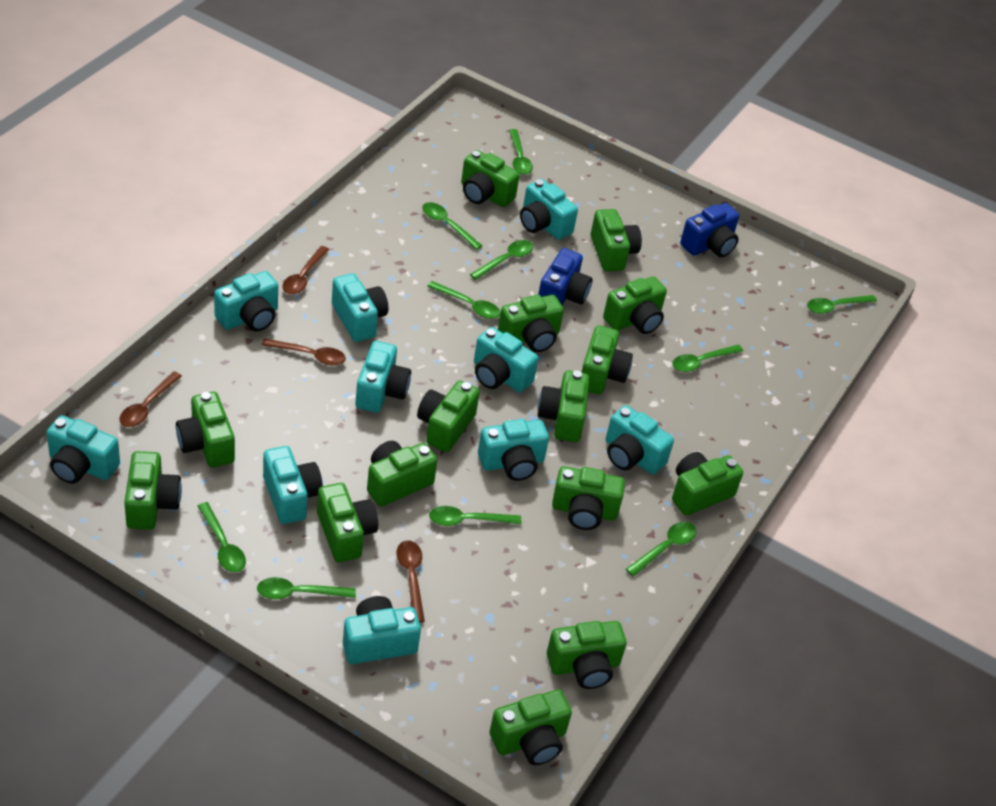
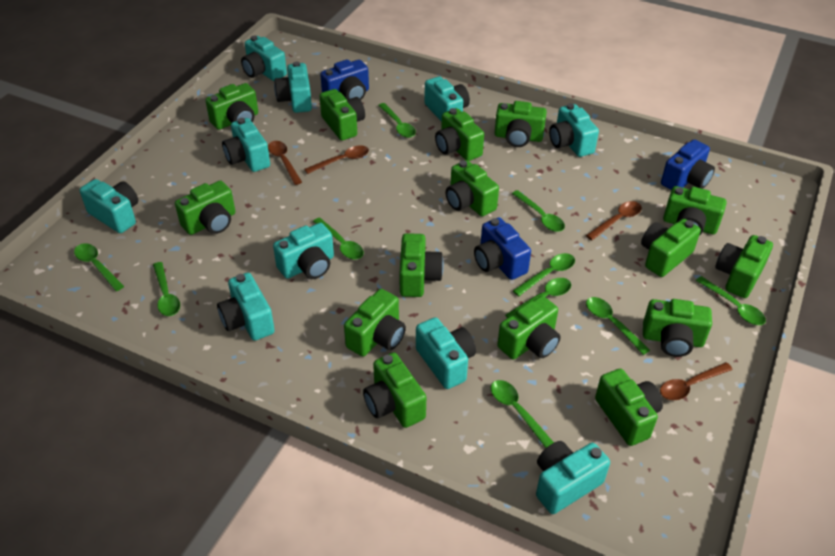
blue camera: 2 -> 3

